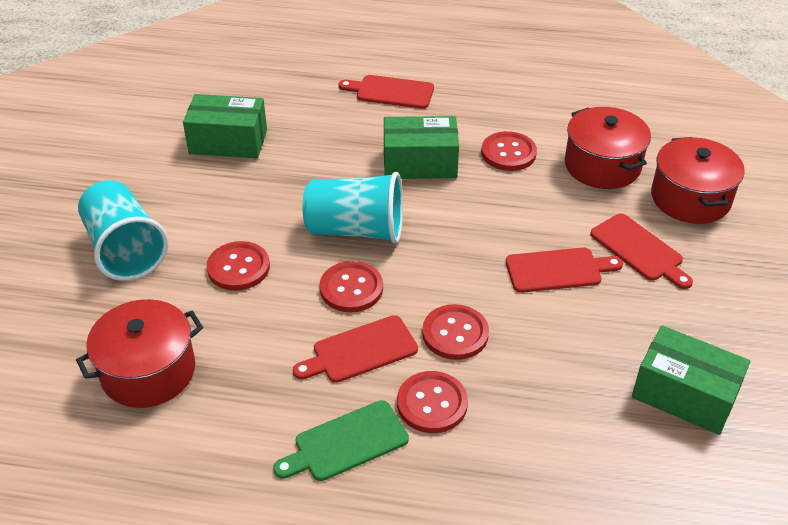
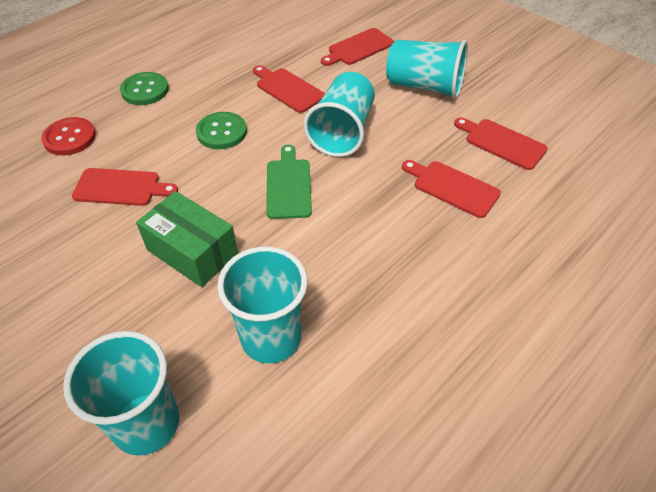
green box: 3 -> 1
green button: 0 -> 2
red button: 5 -> 1
red cutting board: 4 -> 5
red pot: 3 -> 0
turquoise cup: 2 -> 4

